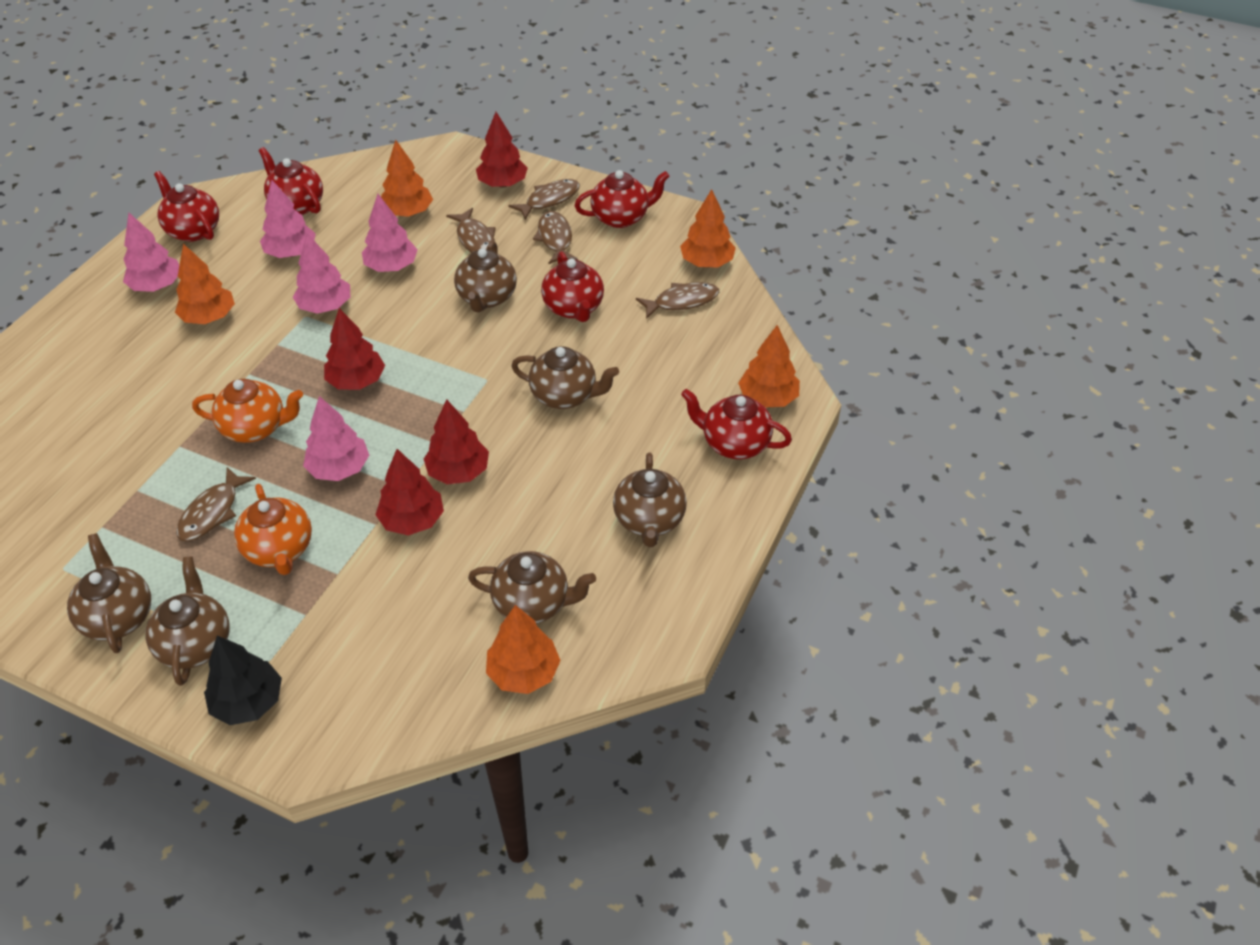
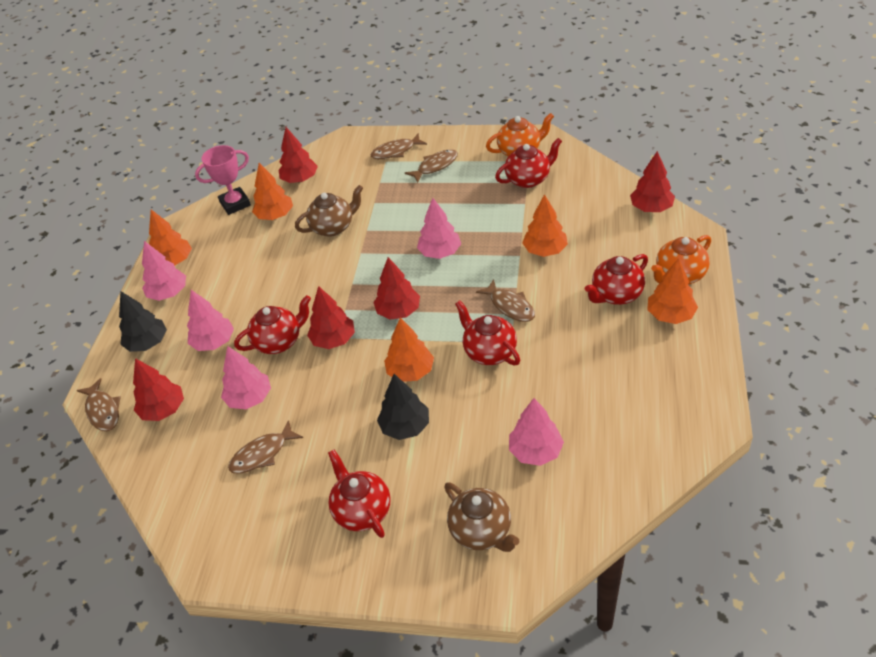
black tree: 1 -> 2
brown teapot: 6 -> 2
pink trophy: 0 -> 1
red tree: 4 -> 5

